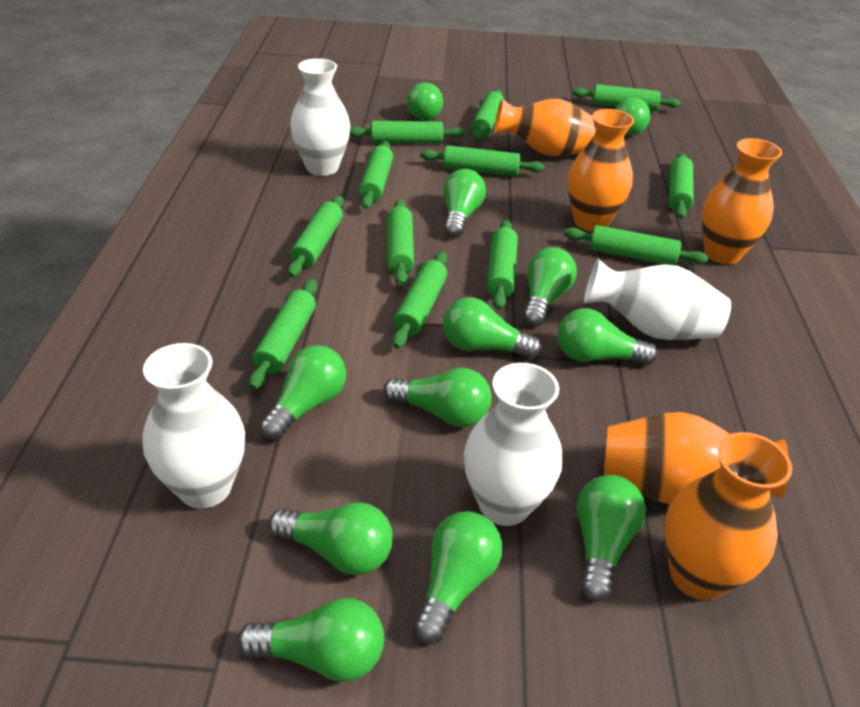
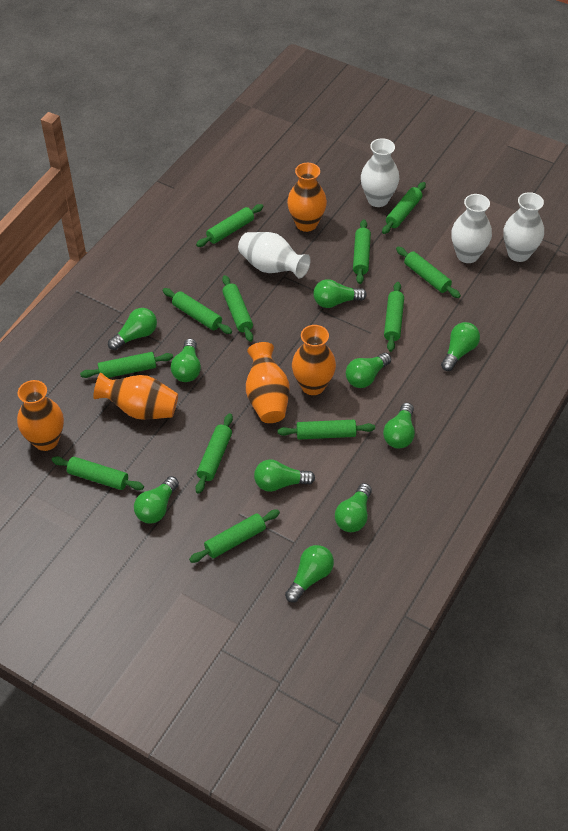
green light bulb: 12 -> 10

